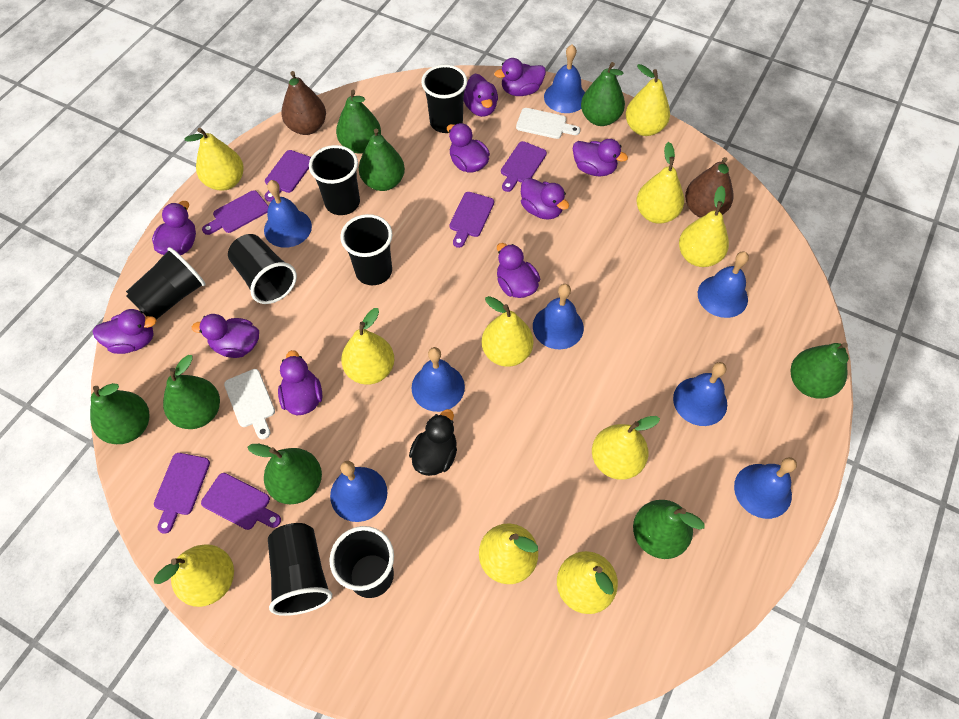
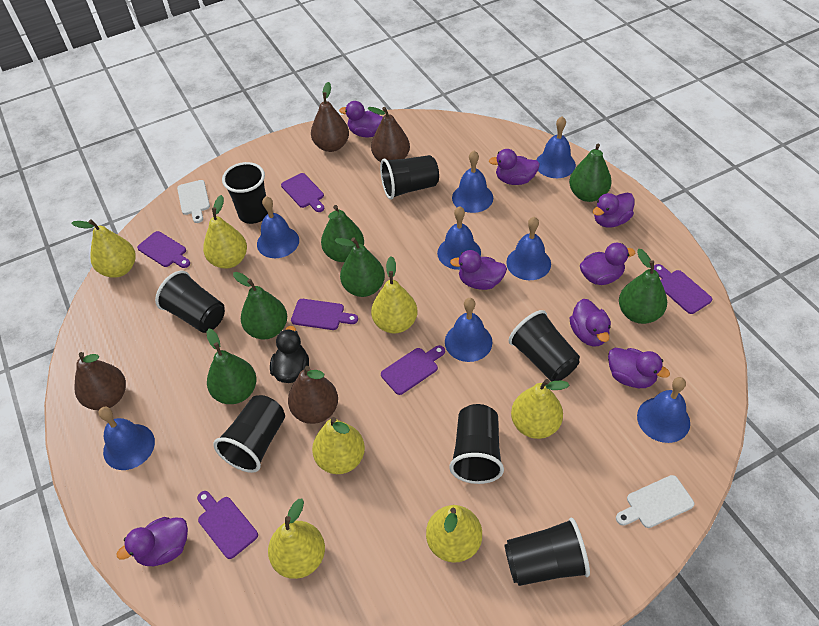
brown pear: 2 -> 4
green pear: 8 -> 6
purple duck: 10 -> 8
yellow pear: 10 -> 7

